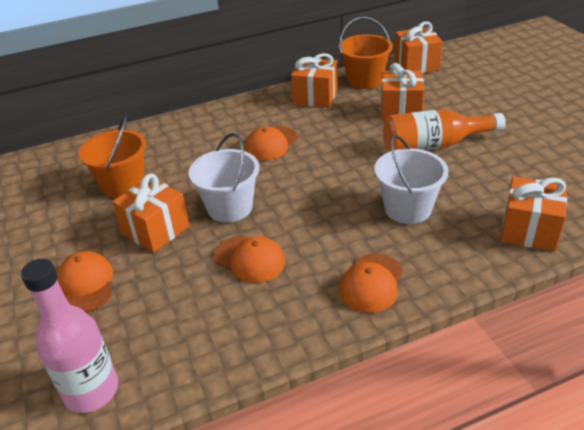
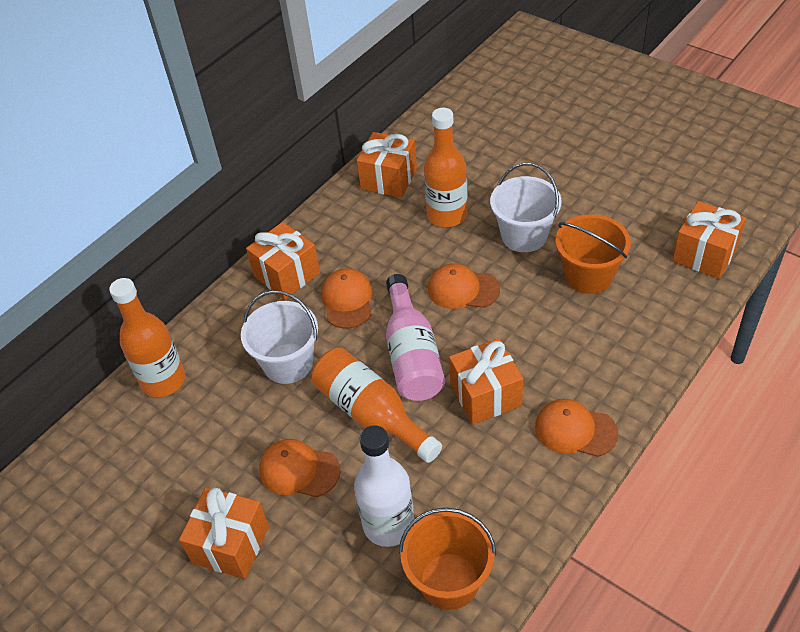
orange bottle: 1 -> 3
white bottle: 0 -> 1

